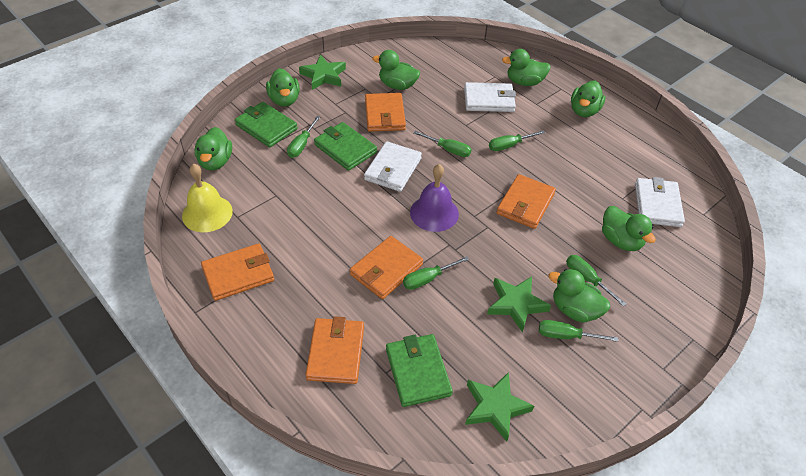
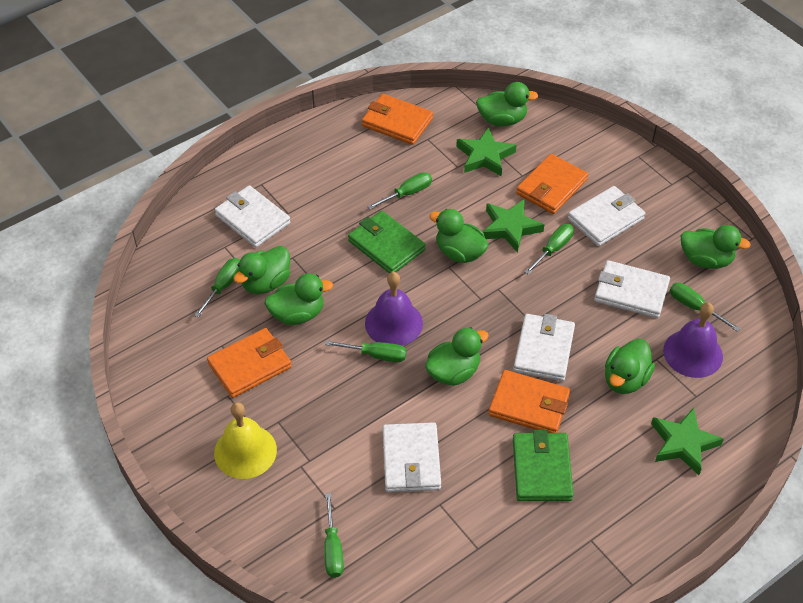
green wallet: 3 -> 2
orange wallet: 5 -> 4
purple bell: 1 -> 2
white wallet: 3 -> 5

